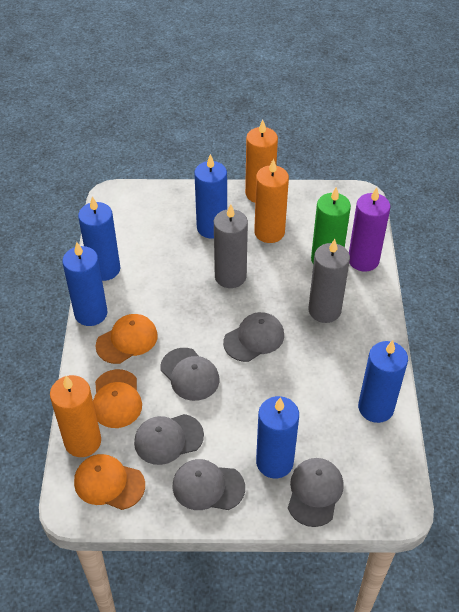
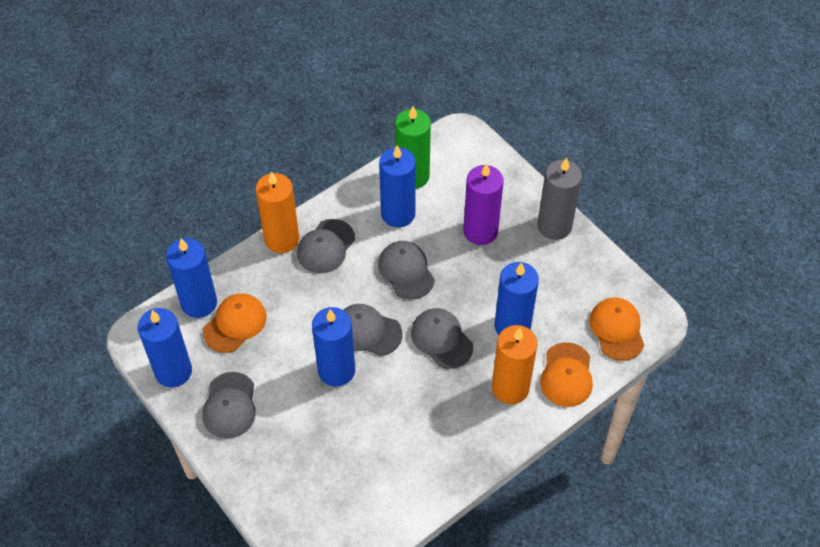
grey candle: 2 -> 1
orange candle: 3 -> 2

